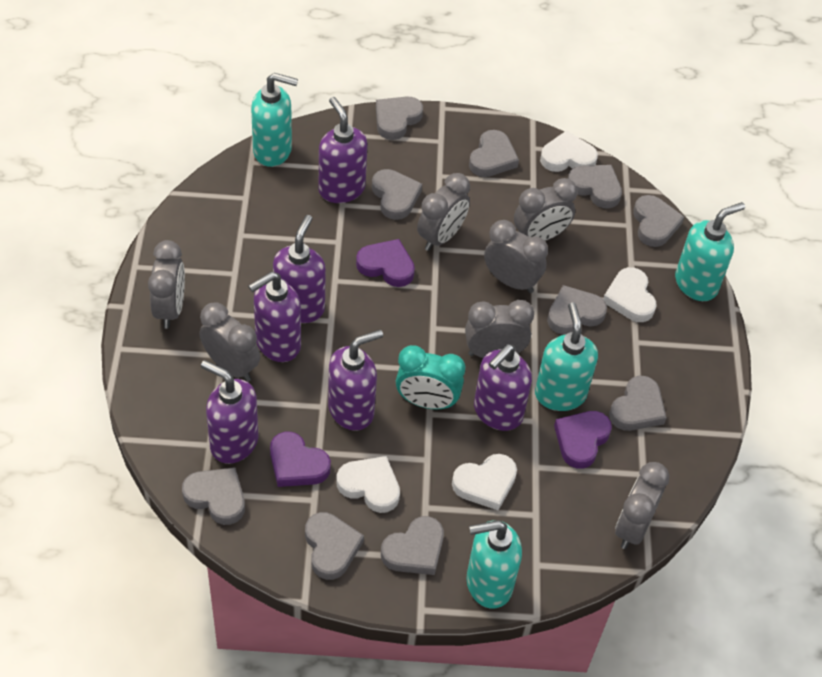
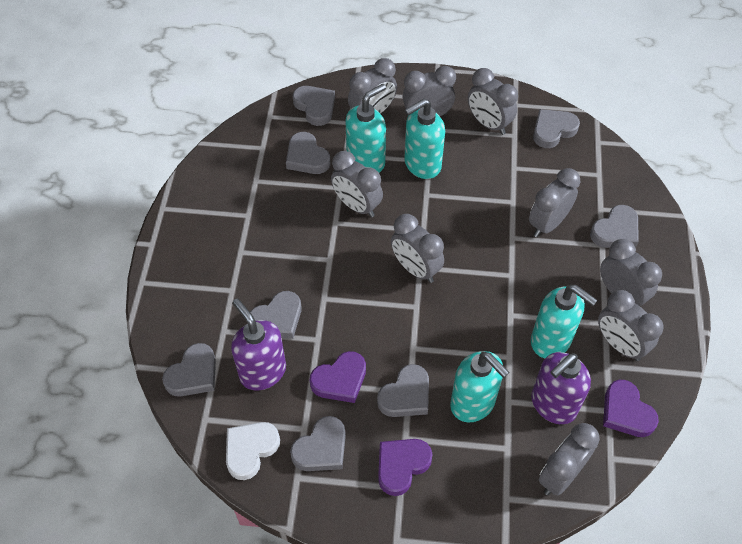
grey clock: 7 -> 9
grey heart: 10 -> 8
purple soap dispenser: 6 -> 2
turquoise clock: 1 -> 0
white heart: 4 -> 1

